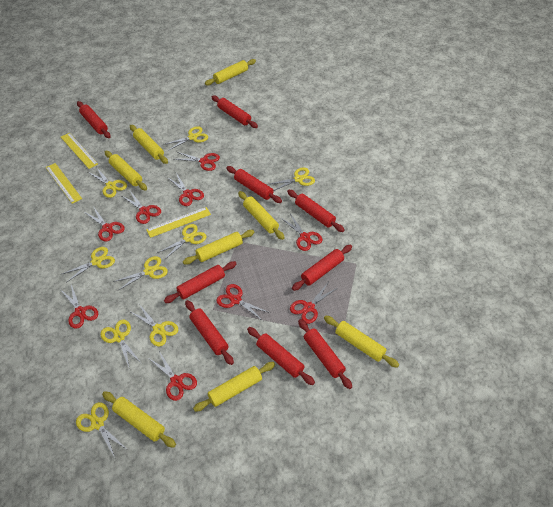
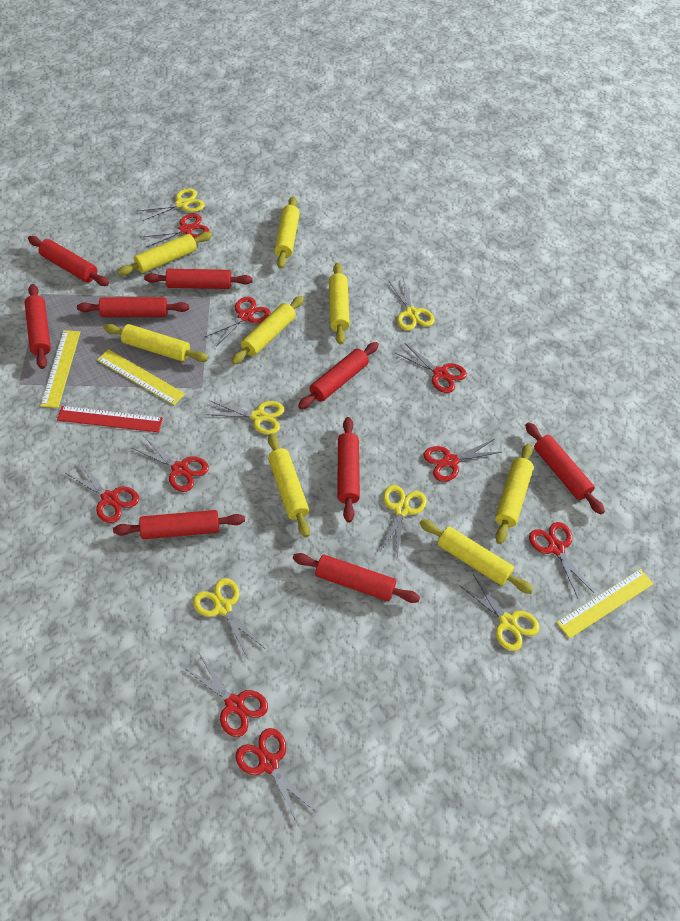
red ruler: 0 -> 1
yellow scissors: 9 -> 6

